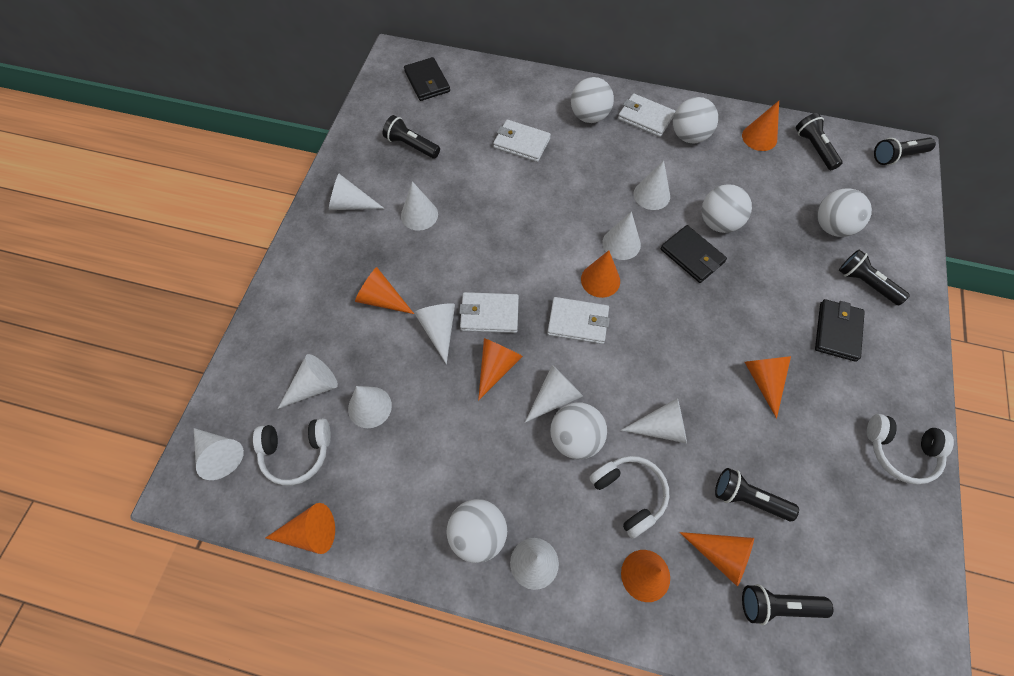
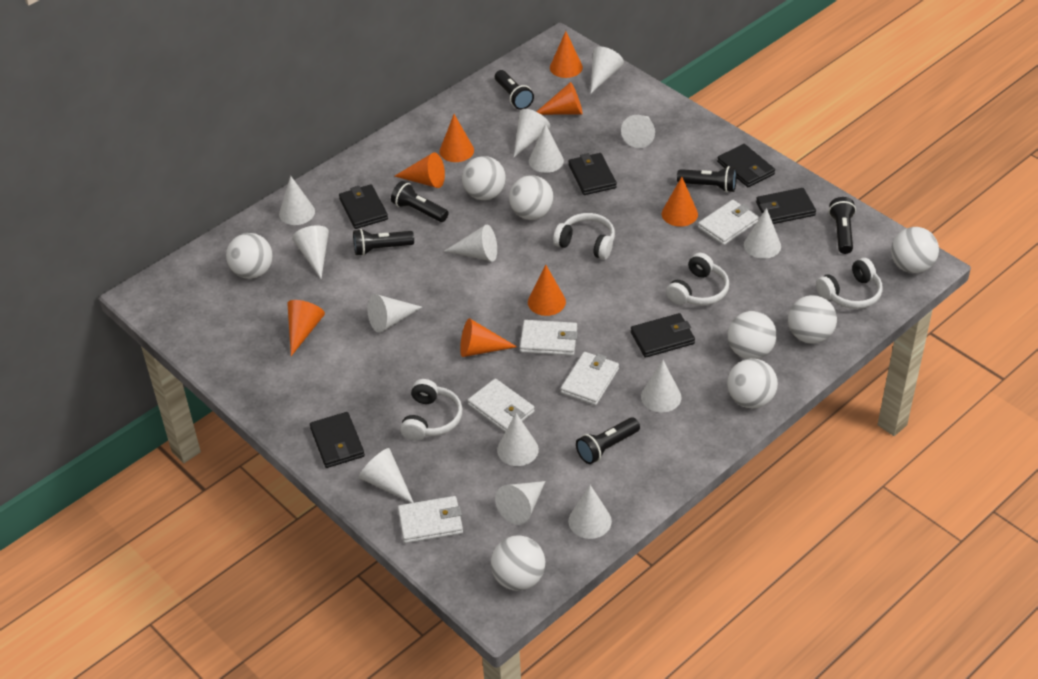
black wallet: 3 -> 6
white ball: 6 -> 8
white cone: 11 -> 14
white headphones: 3 -> 4
white wallet: 4 -> 5

